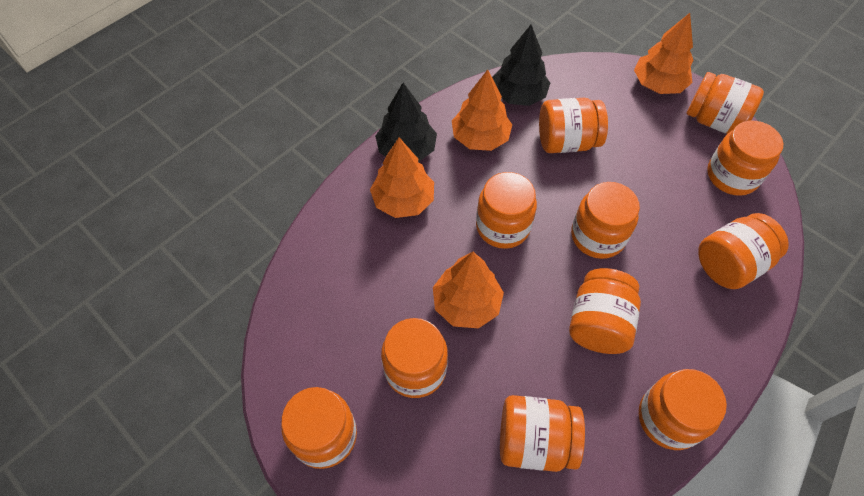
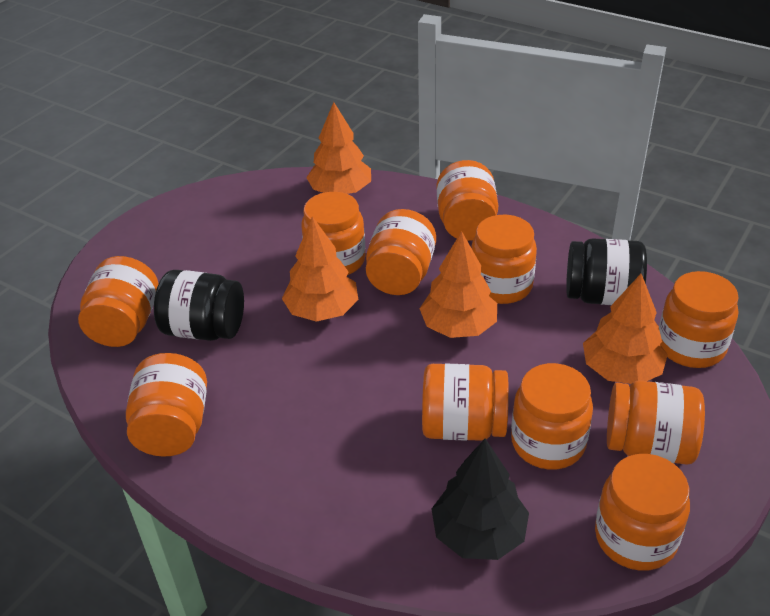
black jar: 0 -> 2
black tree: 2 -> 1

